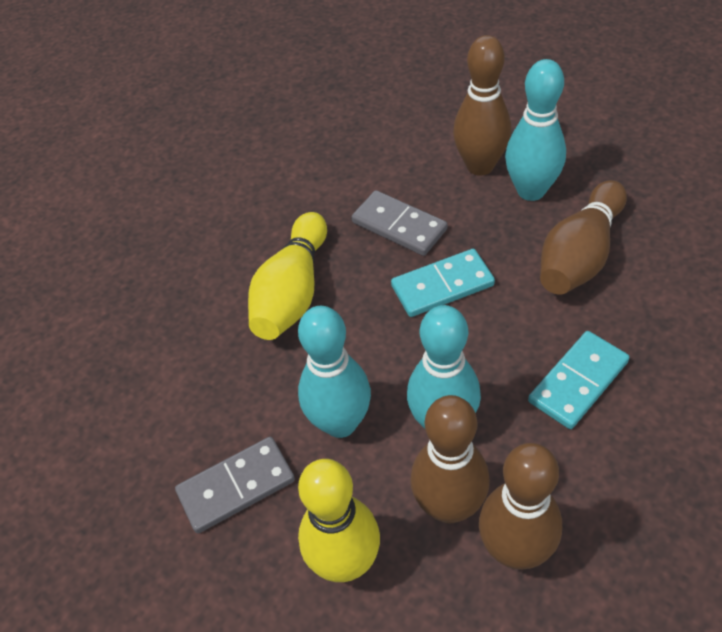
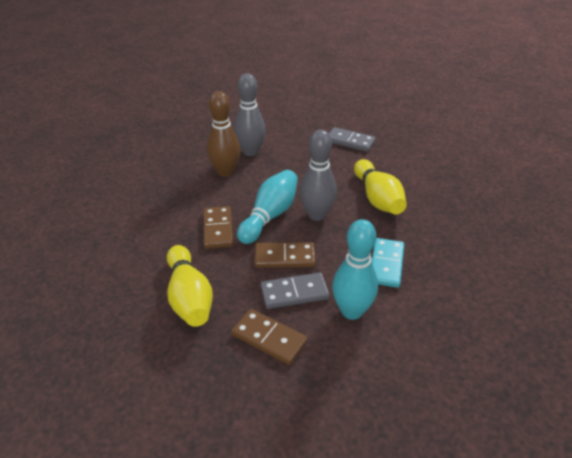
brown bowling pin: 4 -> 1
brown domino: 0 -> 3
grey bowling pin: 0 -> 2
turquoise bowling pin: 3 -> 2
turquoise domino: 2 -> 1

